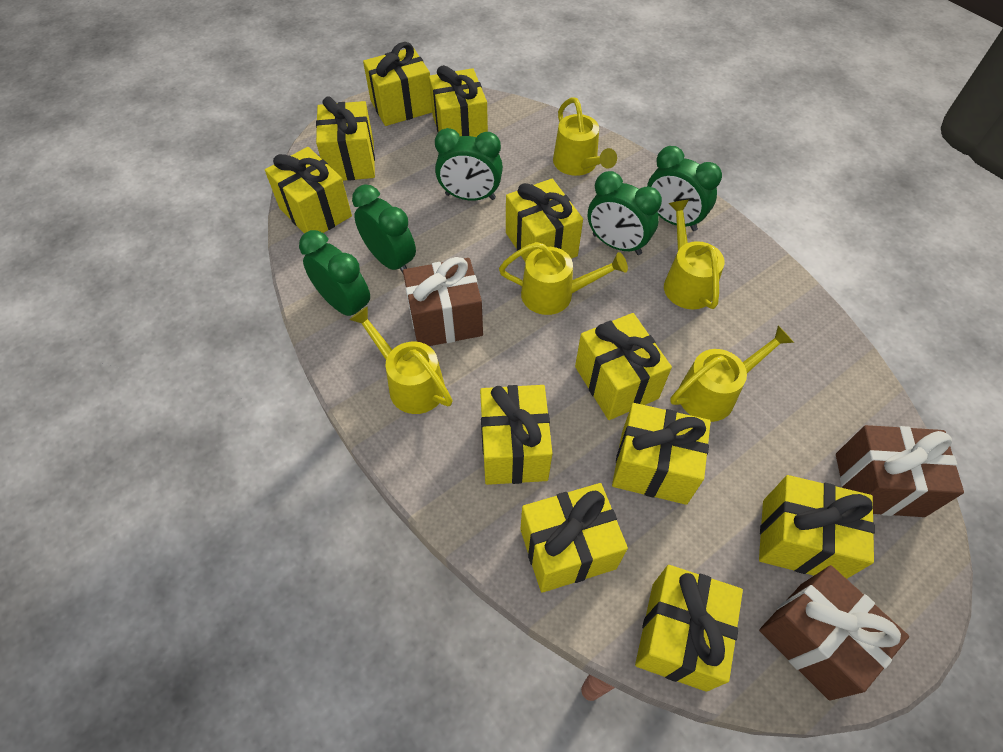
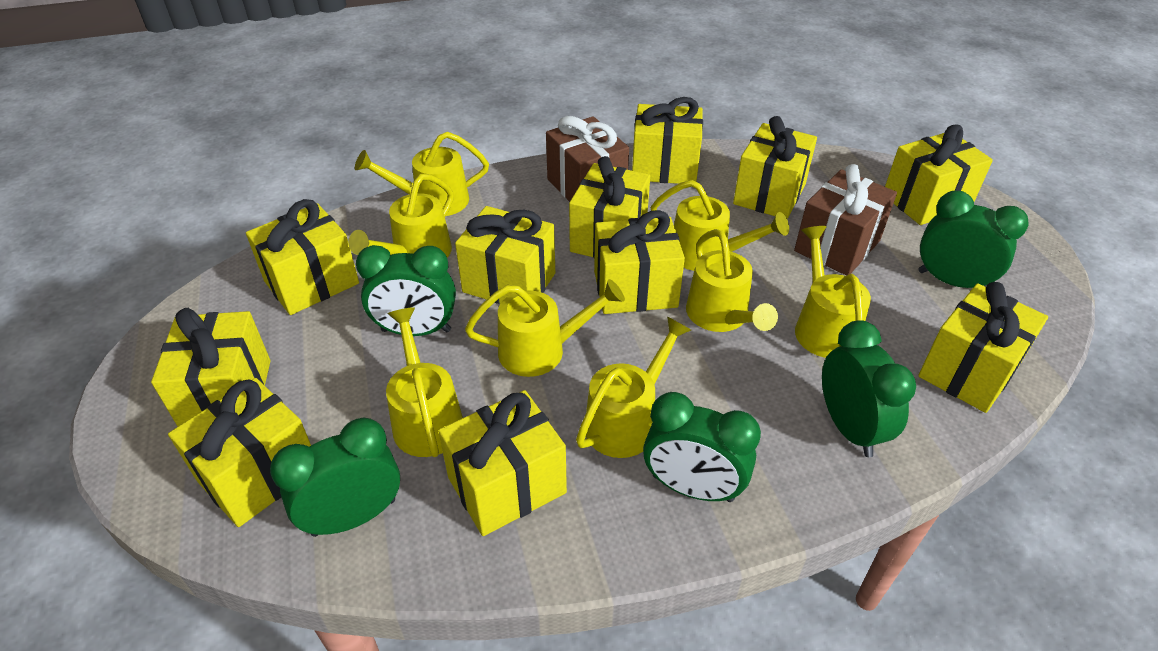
brown gift: 3 -> 2
yellow watering can: 5 -> 8

